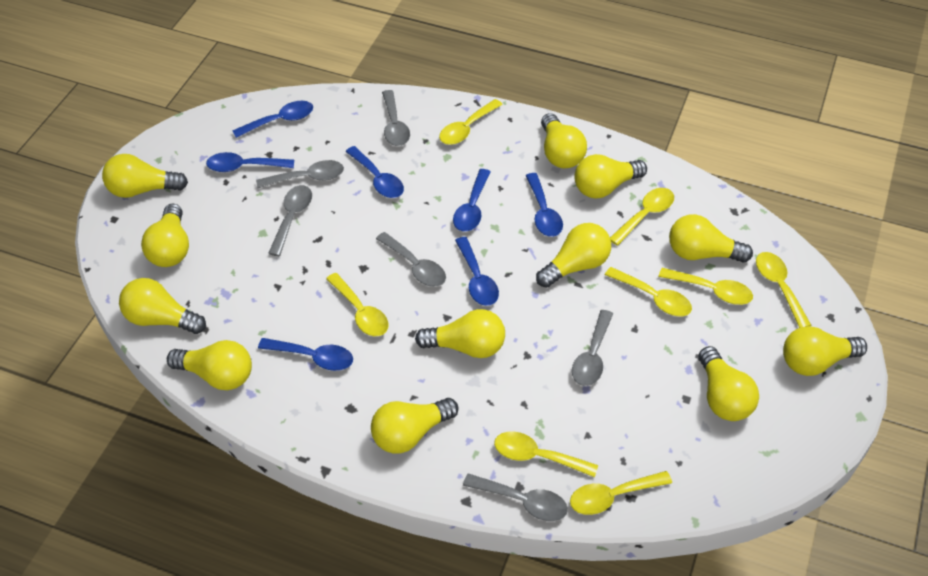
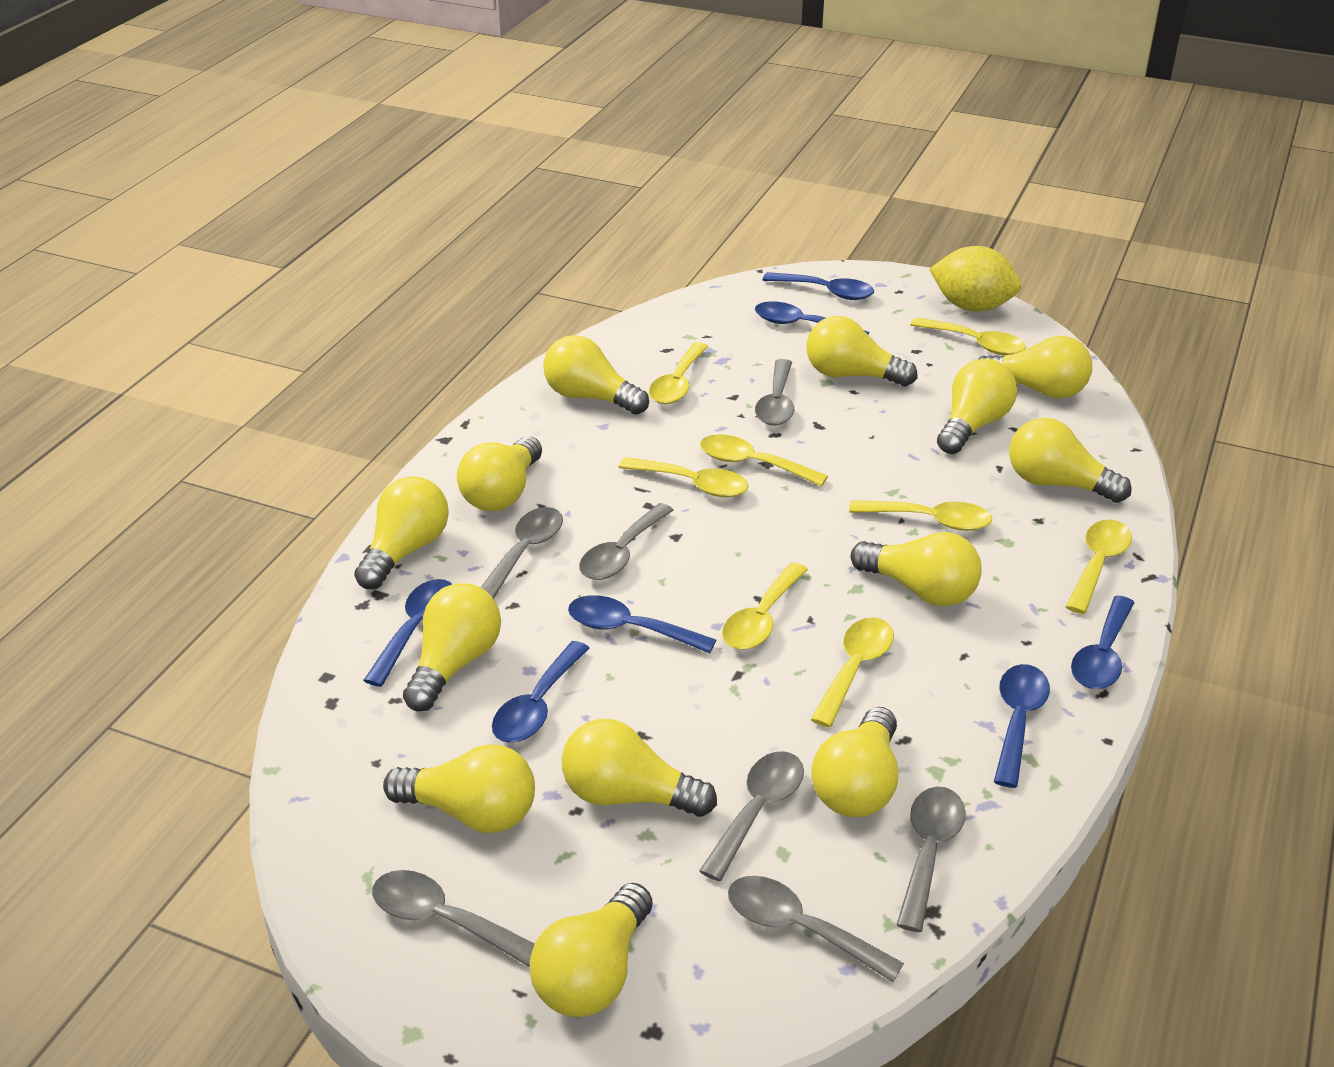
grey spoon: 6 -> 7
yellow lemon: 0 -> 1
yellow light bulb: 12 -> 13

